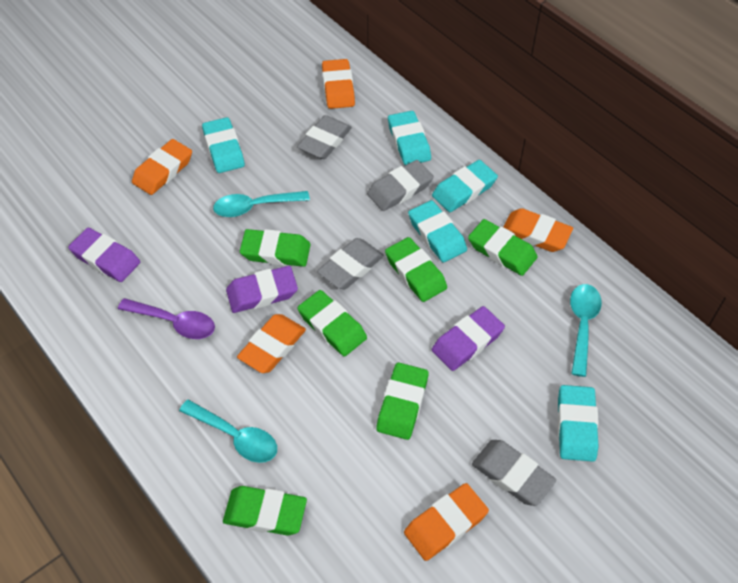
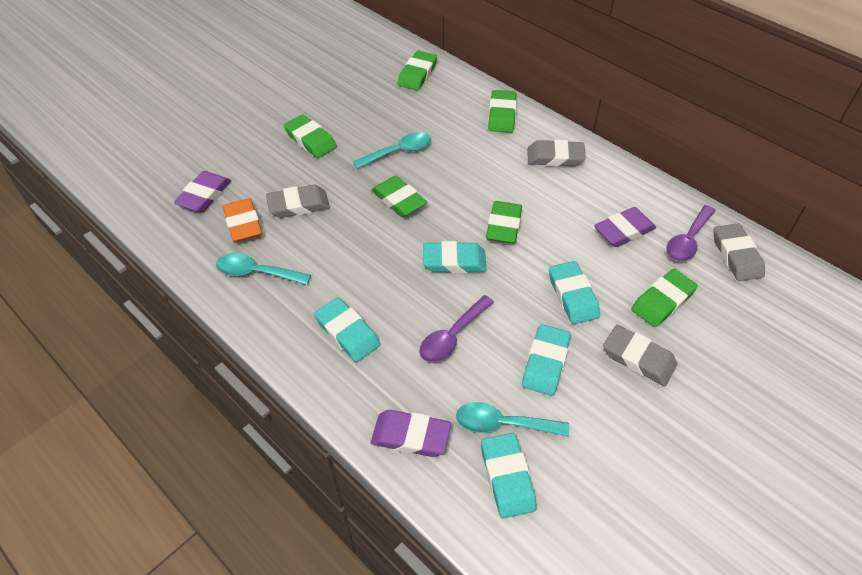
orange eraser: 5 -> 1
purple spoon: 1 -> 2

